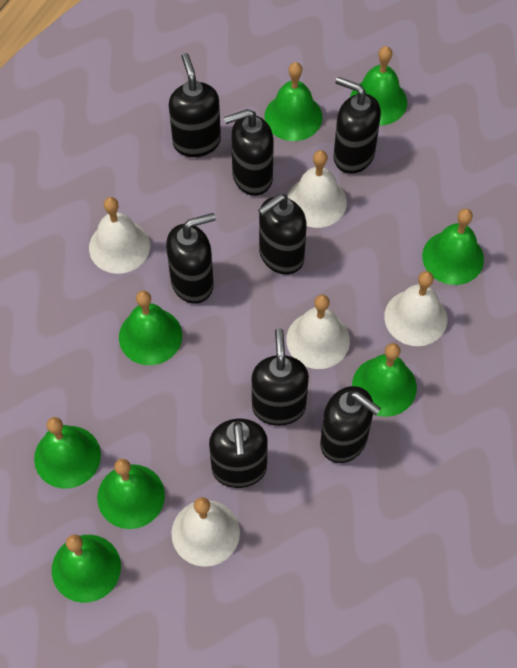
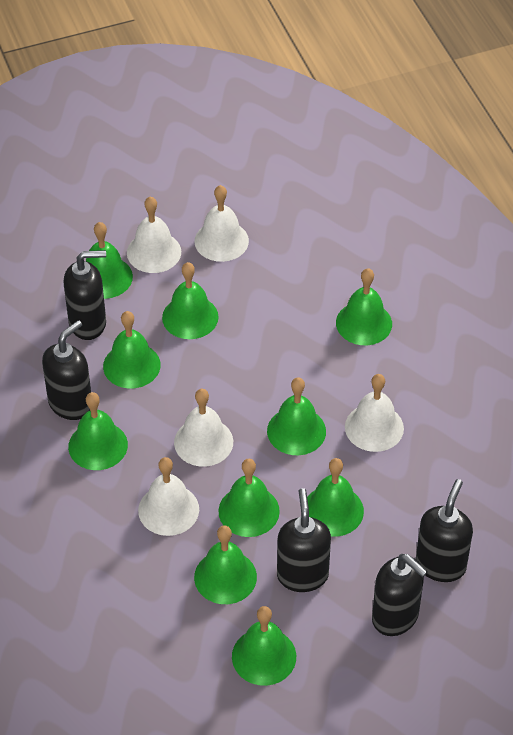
black soap dispenser: 8 -> 5
green bell: 8 -> 10

